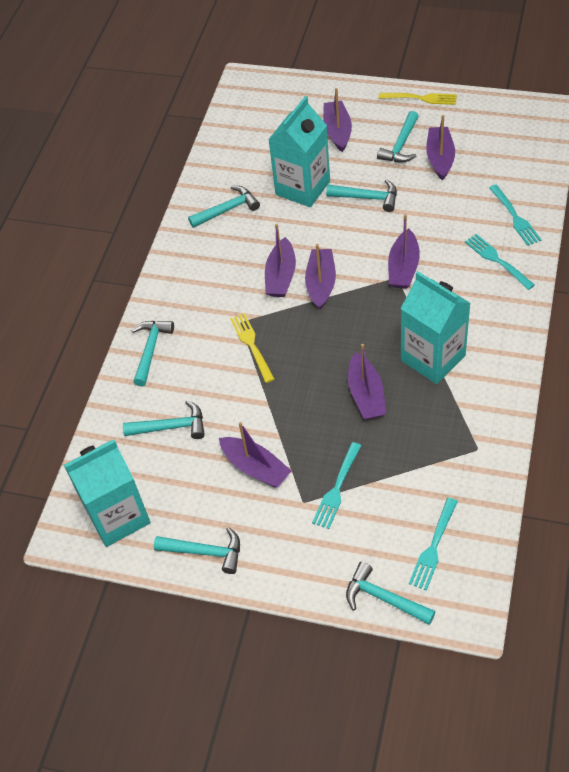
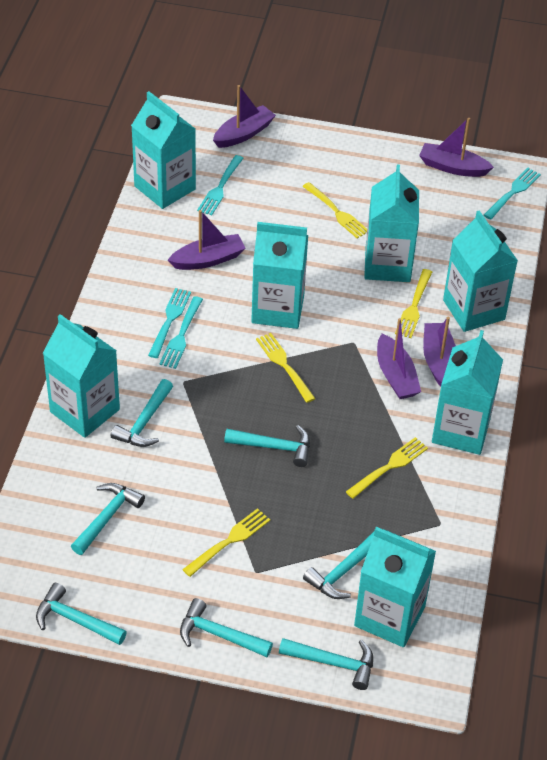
purple boat: 7 -> 5
turquoise carton: 3 -> 7
yellow fork: 2 -> 5

